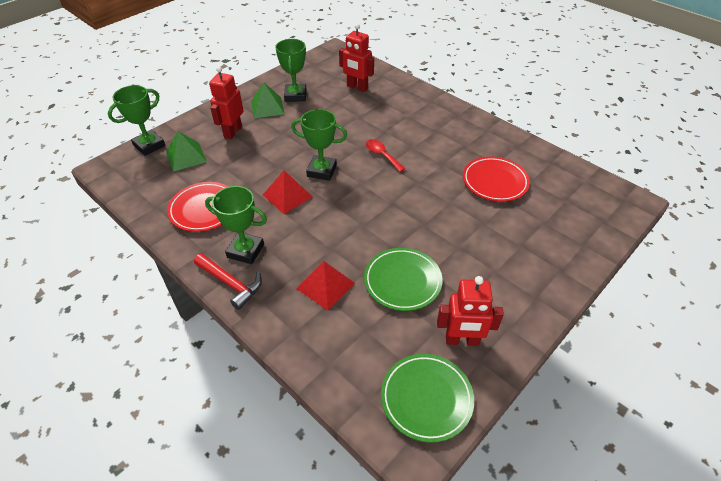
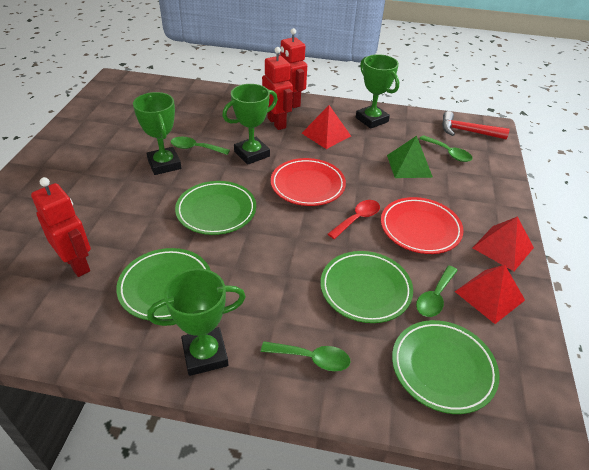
green plate: 2 -> 4
green pyramid: 2 -> 1
green spoon: 0 -> 4
red pyramid: 2 -> 3

